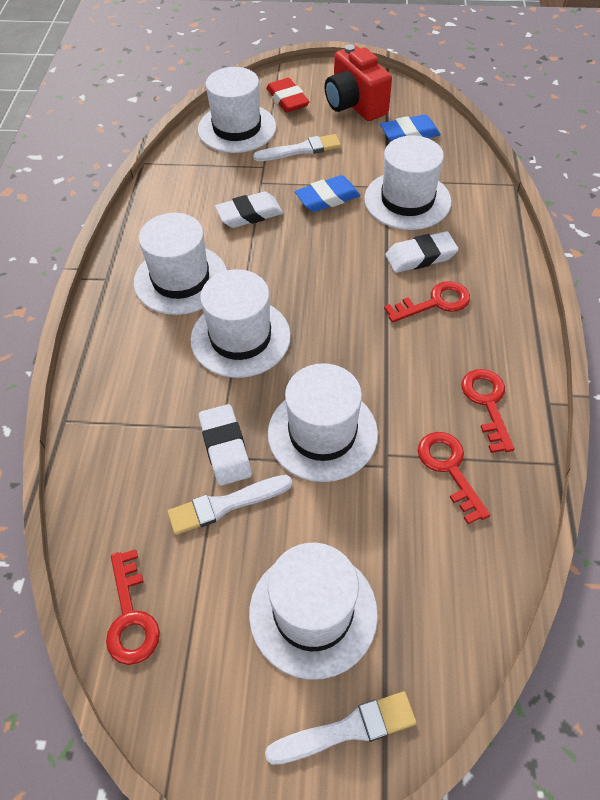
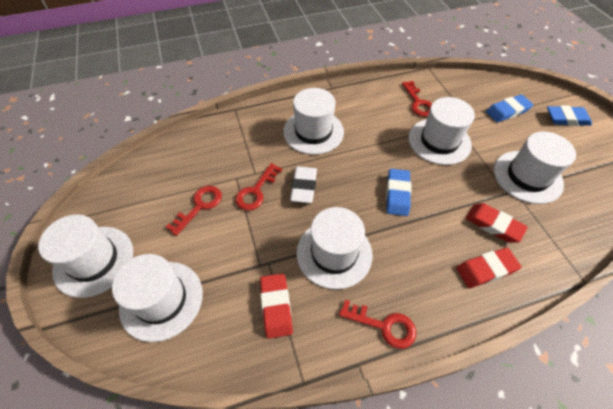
blue eraser: 2 -> 3
red camera: 1 -> 0
red eraser: 1 -> 3
white brush: 3 -> 0
white eraser: 3 -> 1

